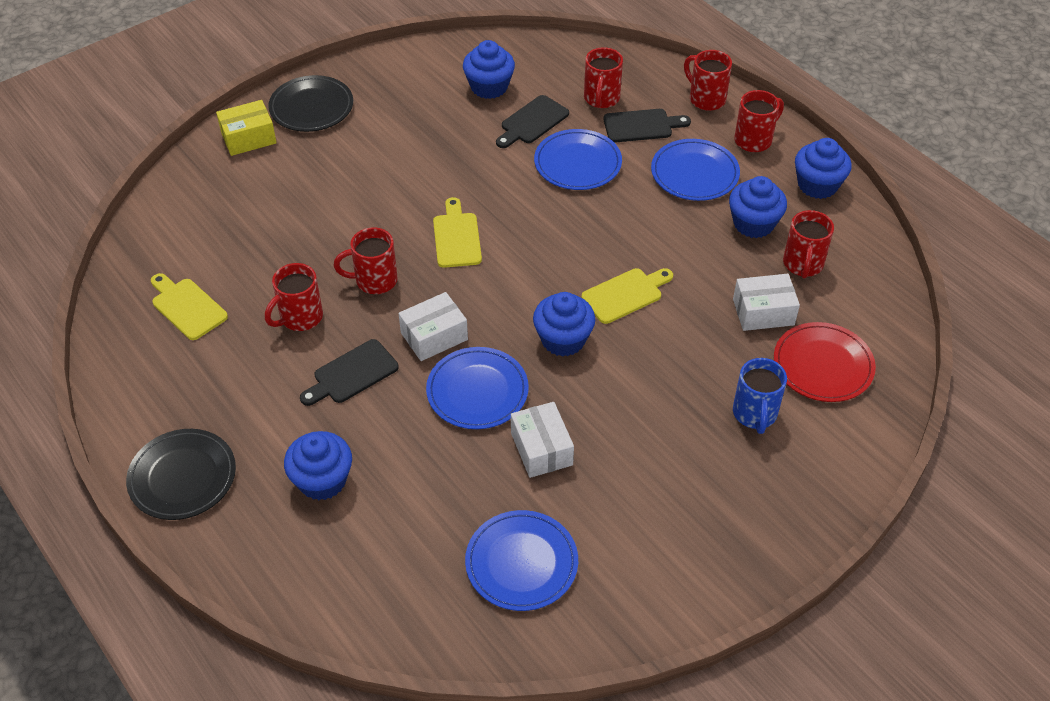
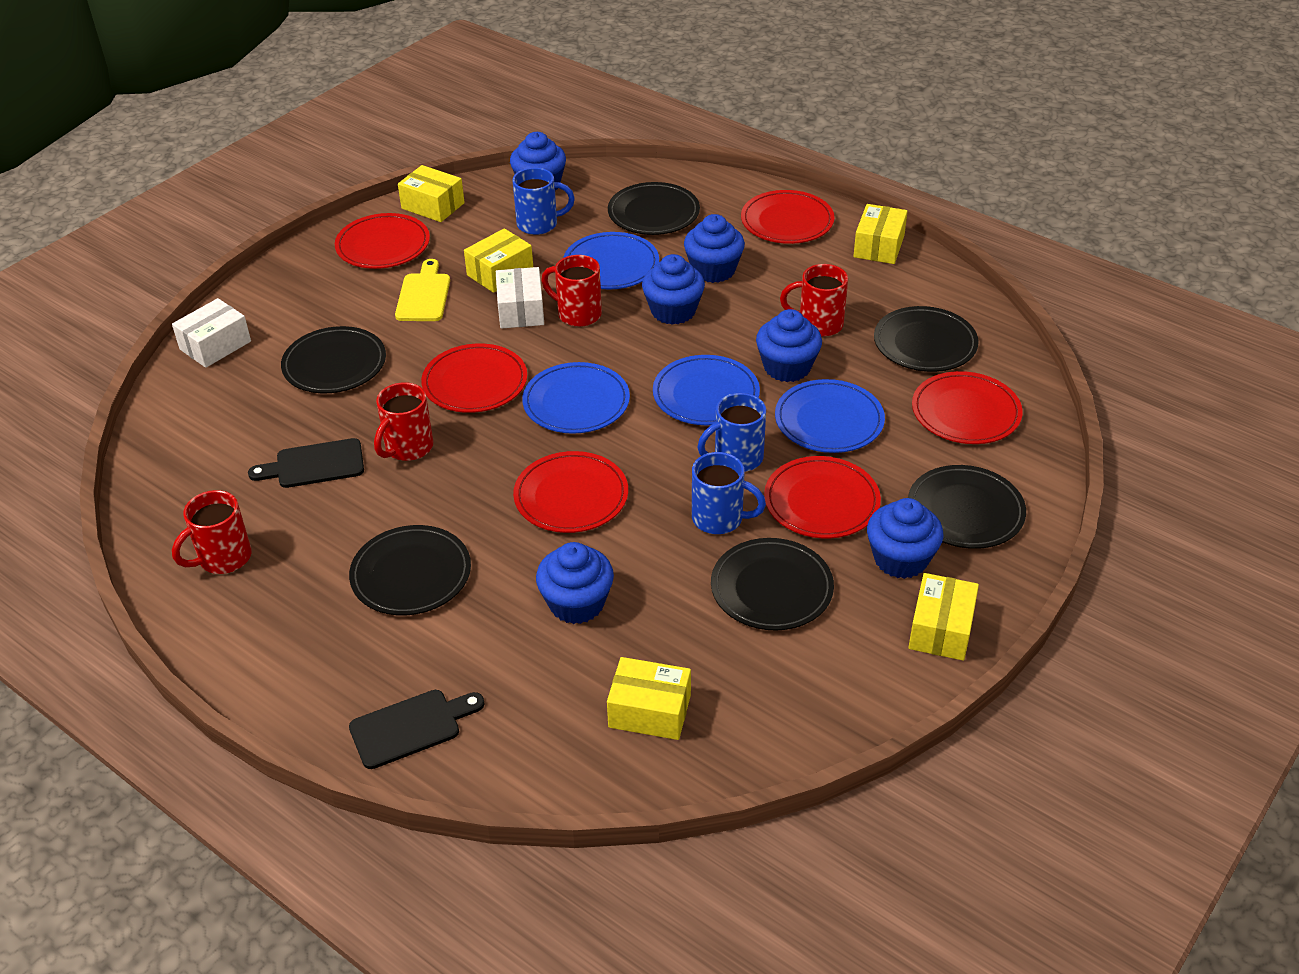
black cutting board: 3 -> 2
black plate: 2 -> 6
blue cupcake: 5 -> 6
blue mug: 1 -> 3
red mug: 6 -> 4
red plate: 1 -> 6
white box: 3 -> 2
yellow box: 1 -> 5
yellow cutting board: 3 -> 1

